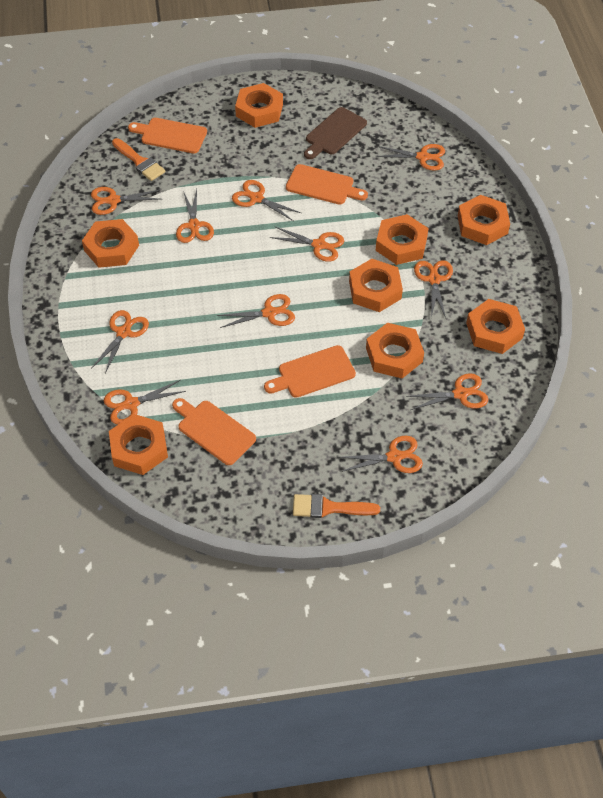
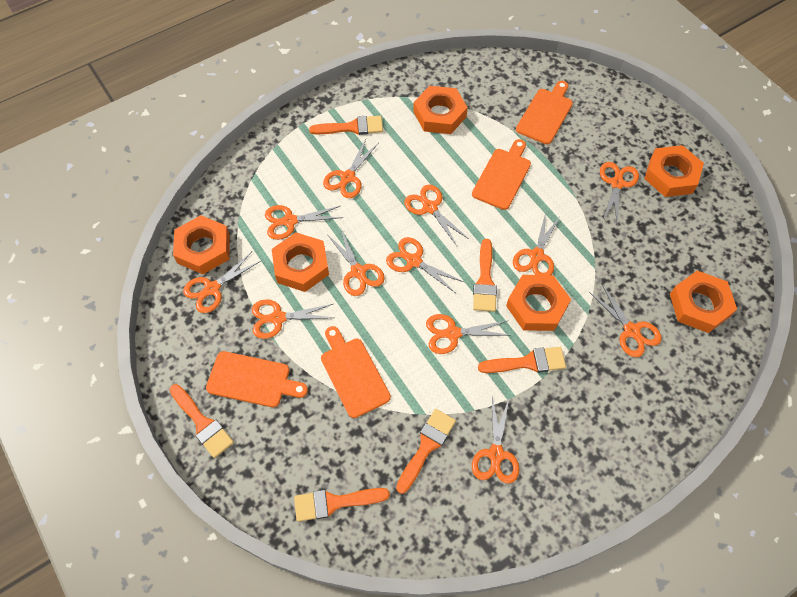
brown cutting board: 1 -> 0
orange brush: 2 -> 6
orange nut: 8 -> 6
orange scissors: 11 -> 12

